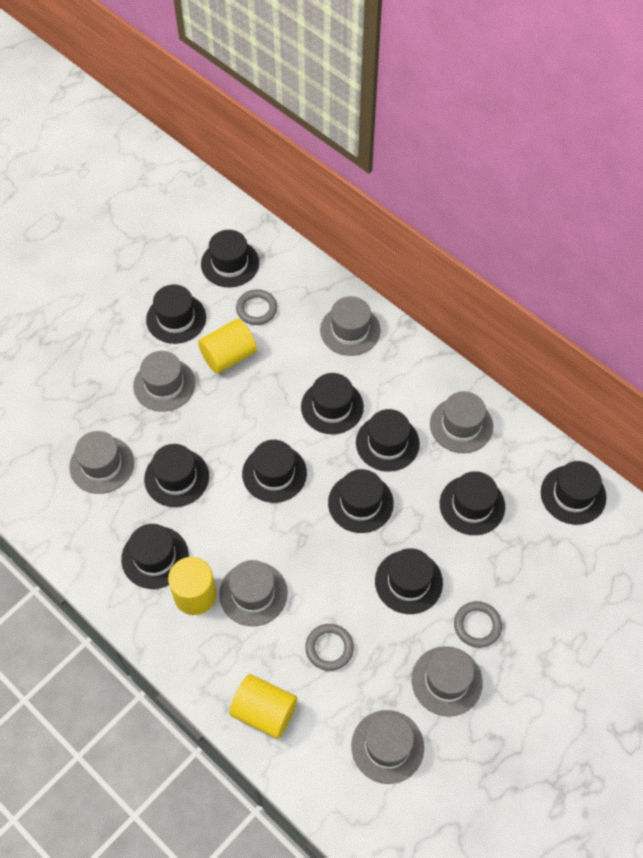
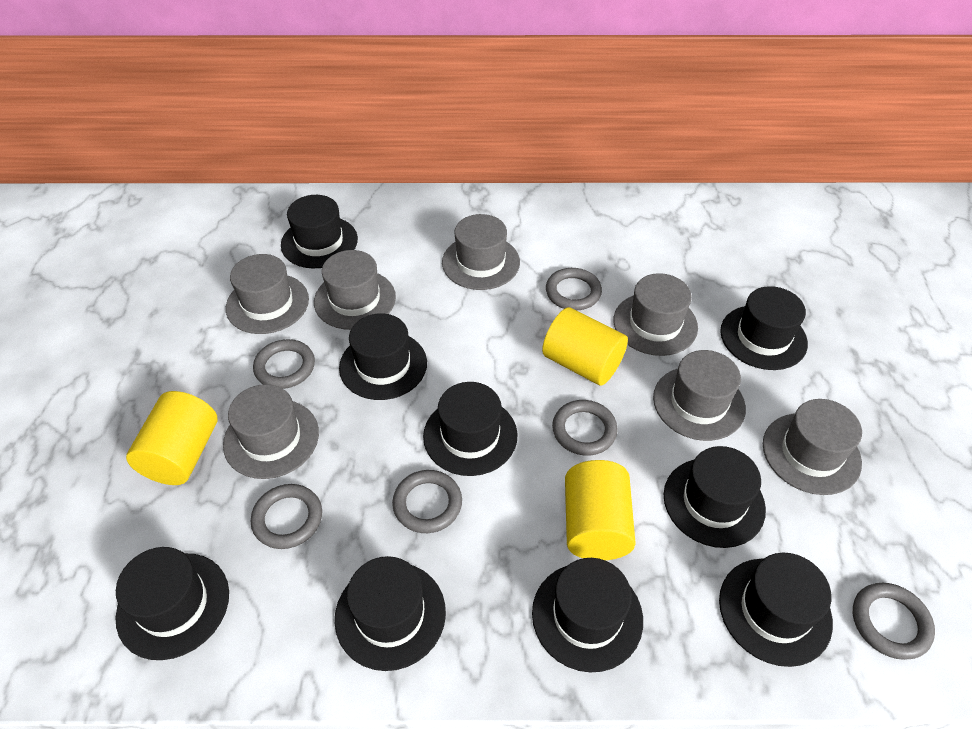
black hat: 11 -> 9
grey ring: 3 -> 6

